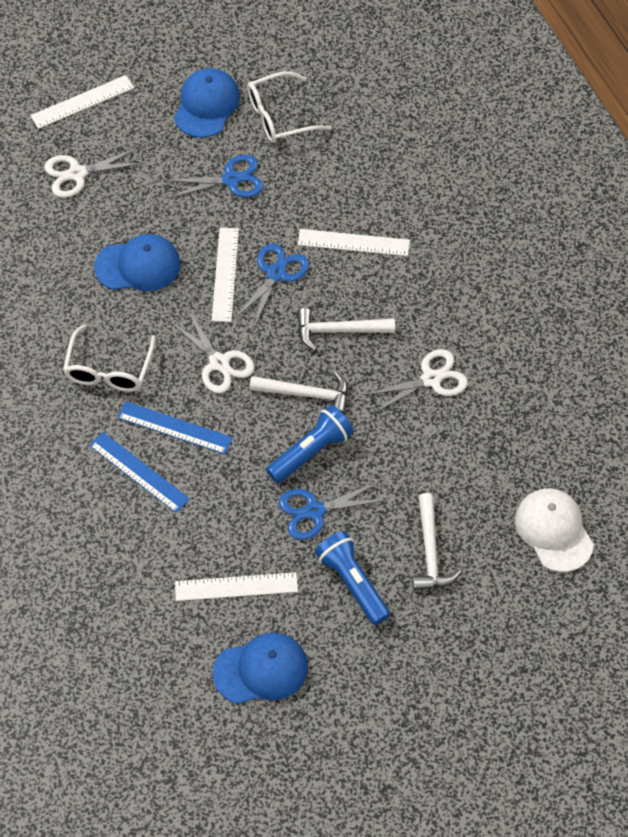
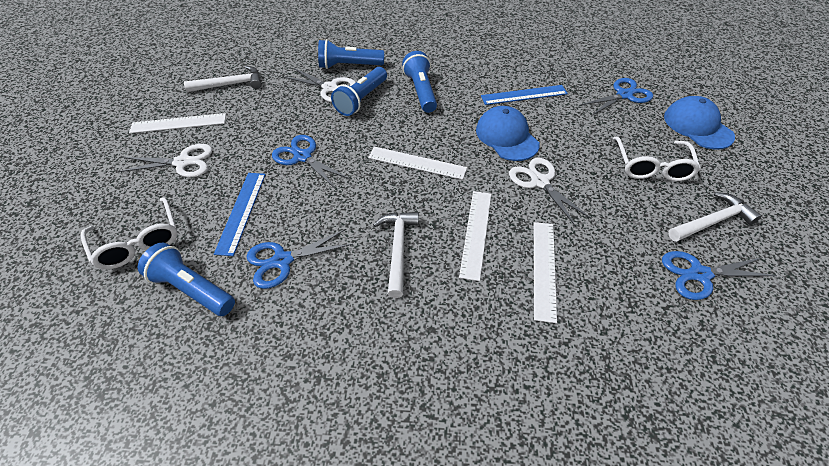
blue cap: 3 -> 2
blue flashlight: 2 -> 4
blue scissors: 3 -> 4
white cap: 1 -> 0

